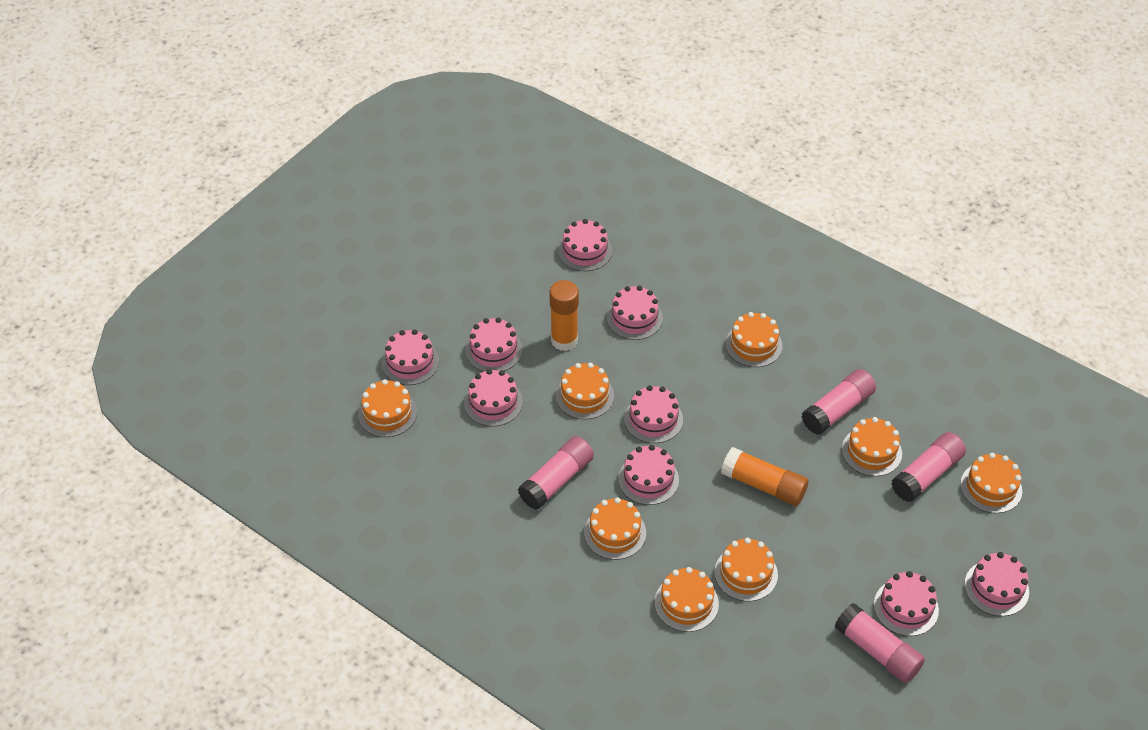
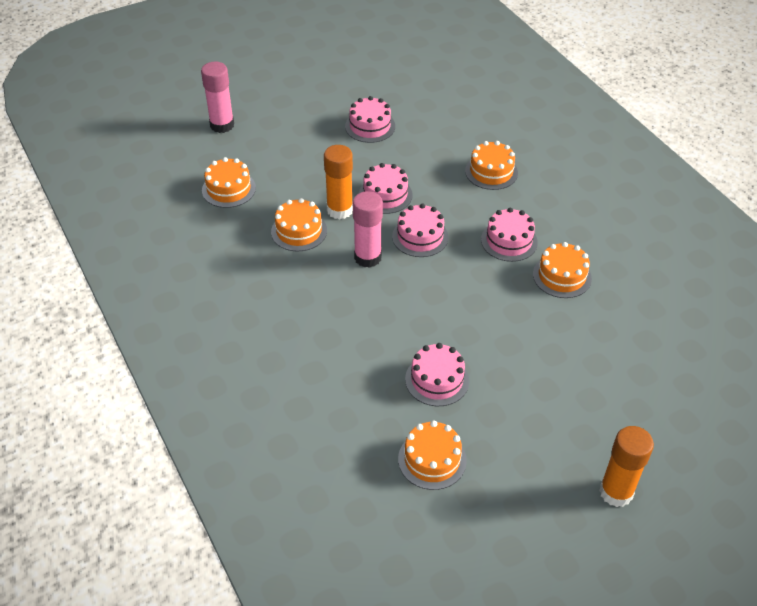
orange cake: 8 -> 5
pink cake: 9 -> 5
pink glue stick: 4 -> 2

